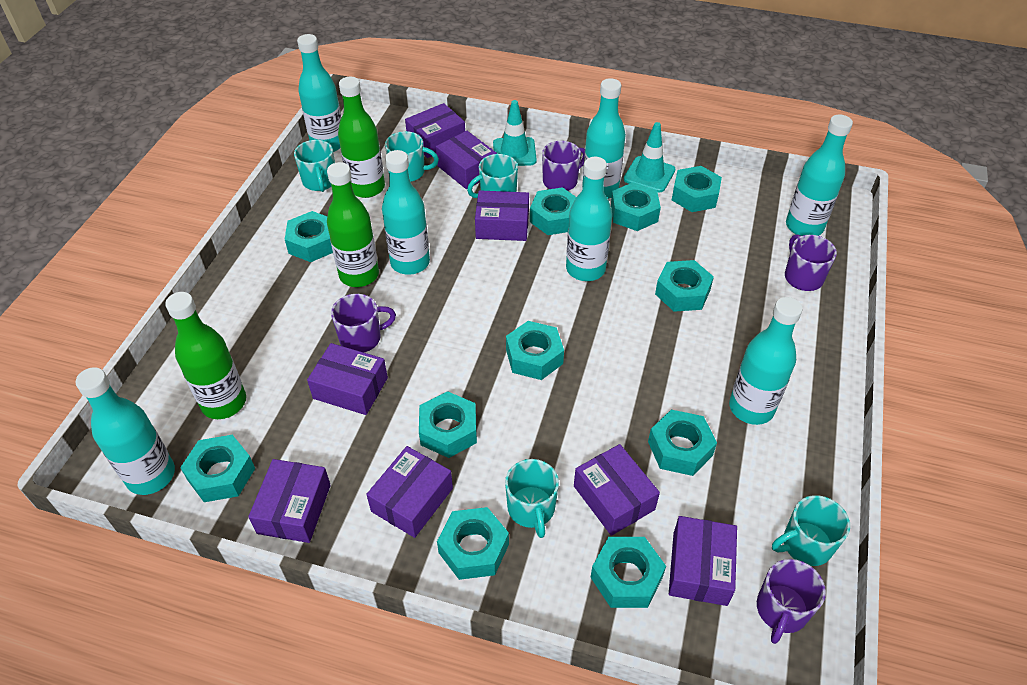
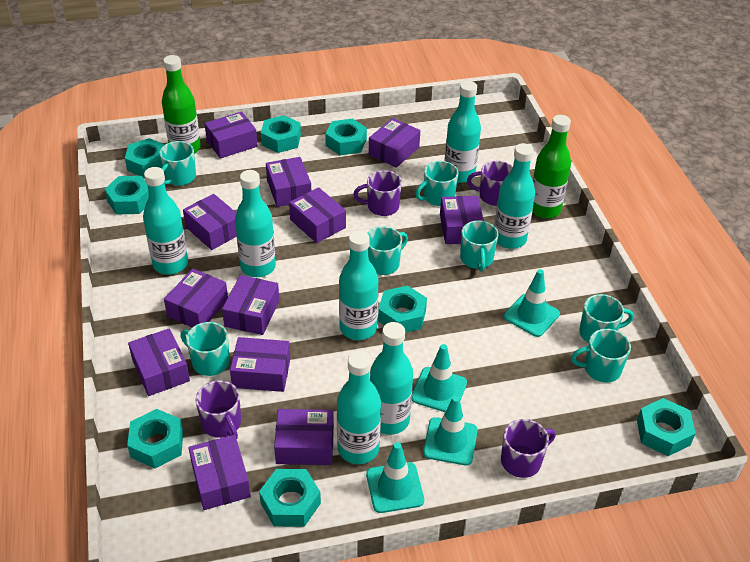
green bottle: 3 -> 2
purple box: 8 -> 12
turquoise mug: 5 -> 7
turquoise nut: 11 -> 8
turquoise traffic cone: 2 -> 4

